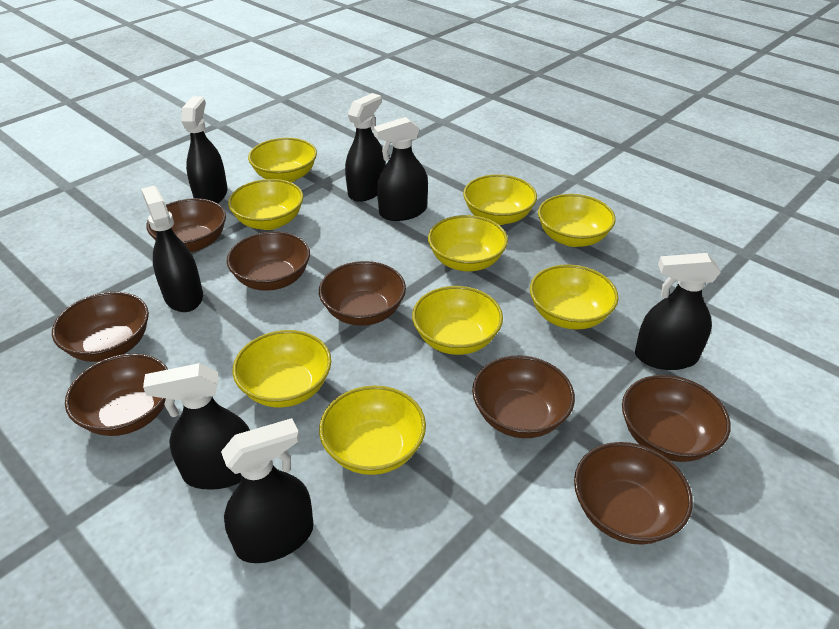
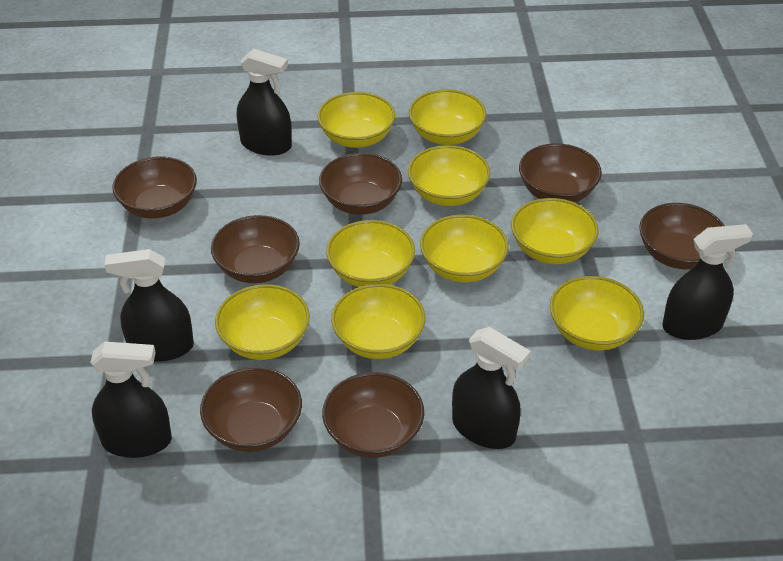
black spray bottle: 7 -> 5
brown bowl: 8 -> 7

